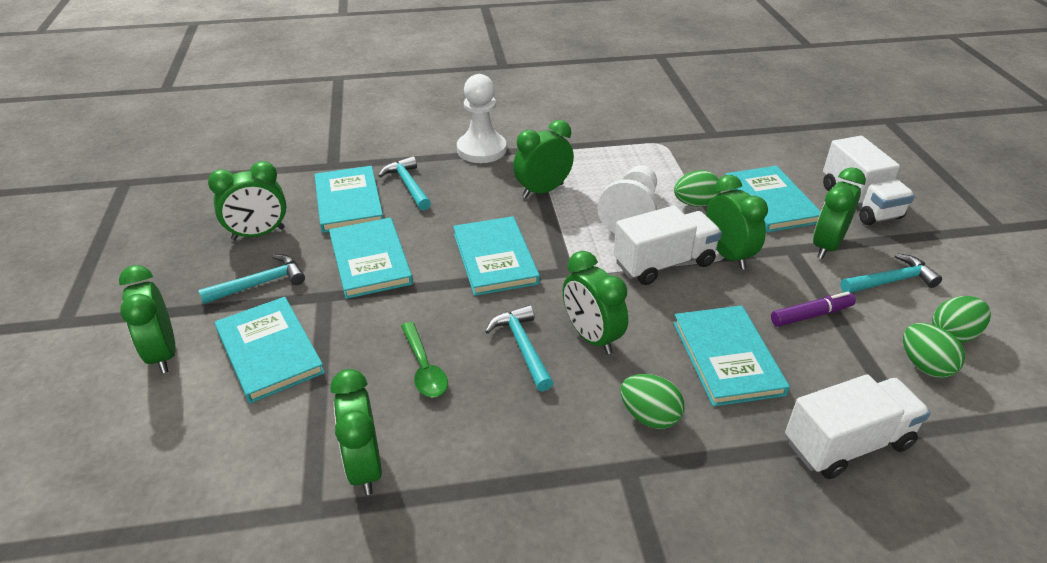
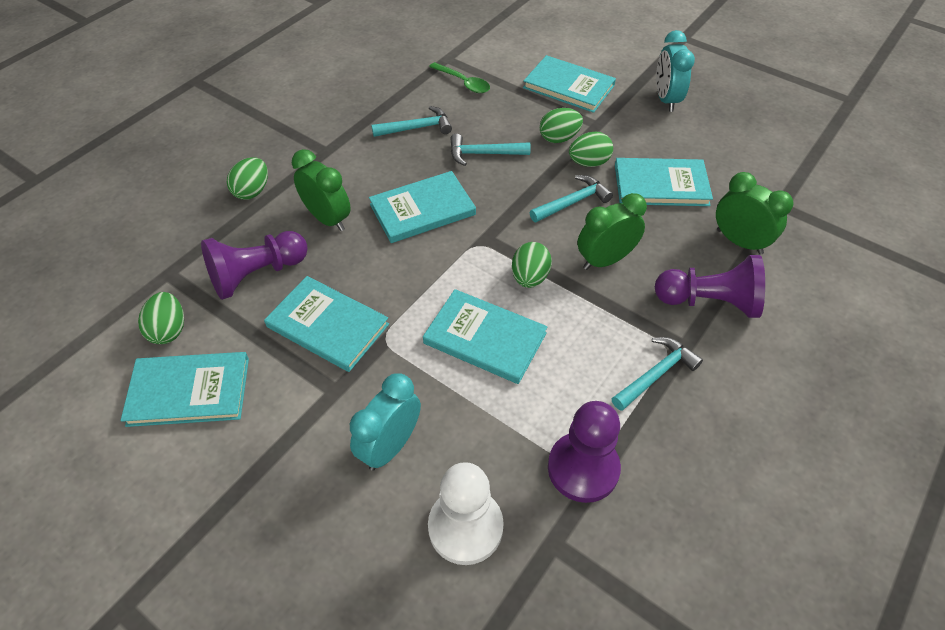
green clock: 7 -> 3
green egg: 4 -> 5
purple marker: 1 -> 0
purple pawn: 0 -> 3
turquoise clock: 0 -> 2
white pawn: 2 -> 1
white truck: 3 -> 0

